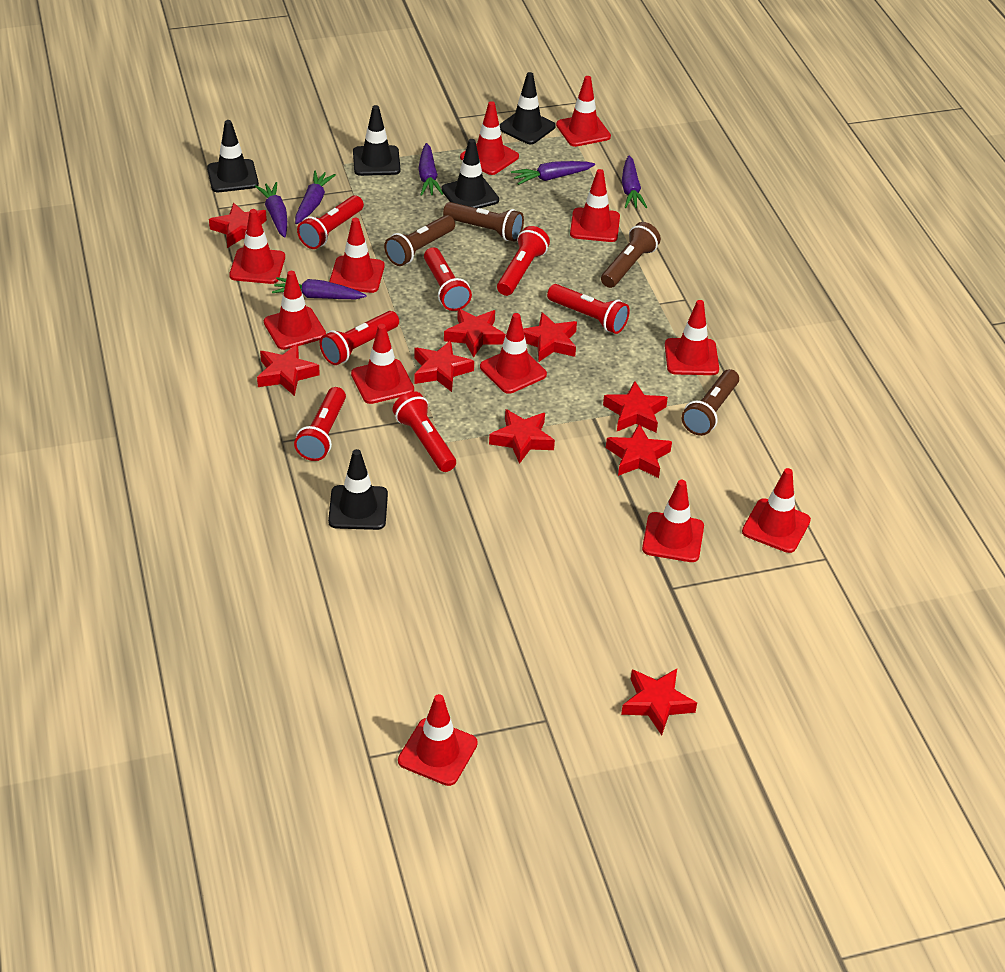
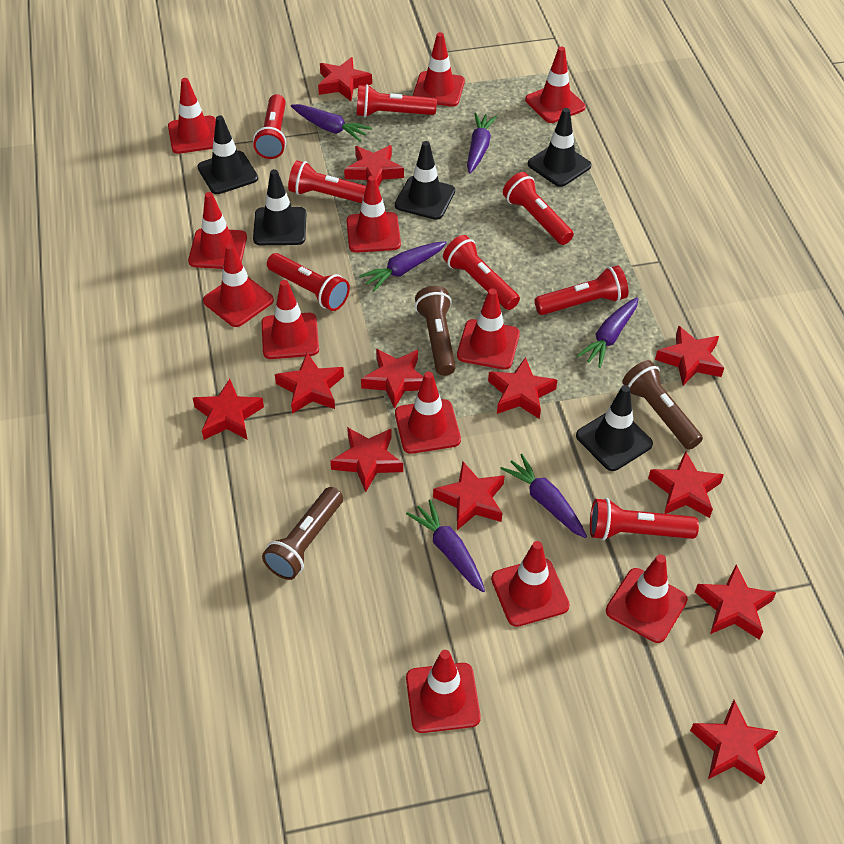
brown flashlight: 4 -> 3
red flashlight: 7 -> 8
red star: 9 -> 12

